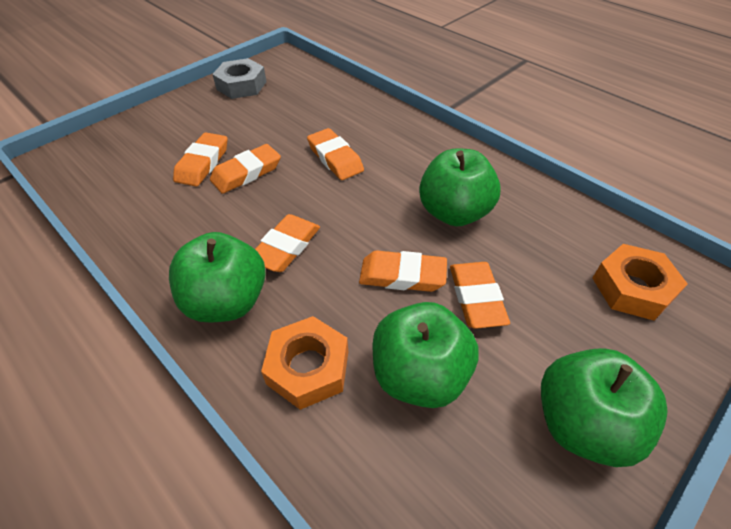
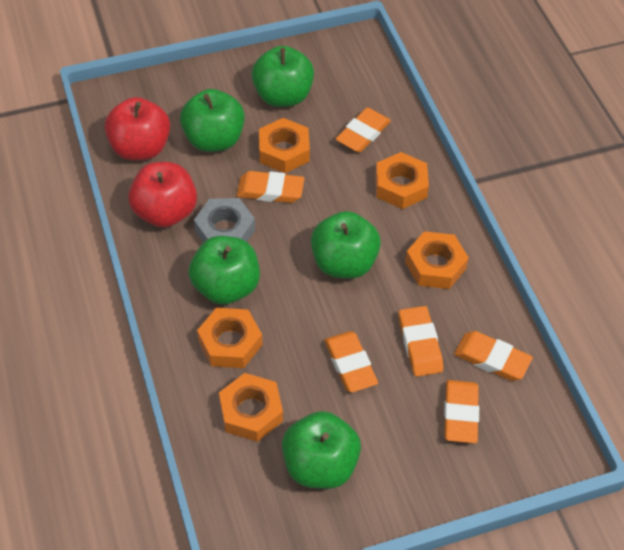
green apple: 4 -> 5
orange nut: 2 -> 5
red apple: 0 -> 2

